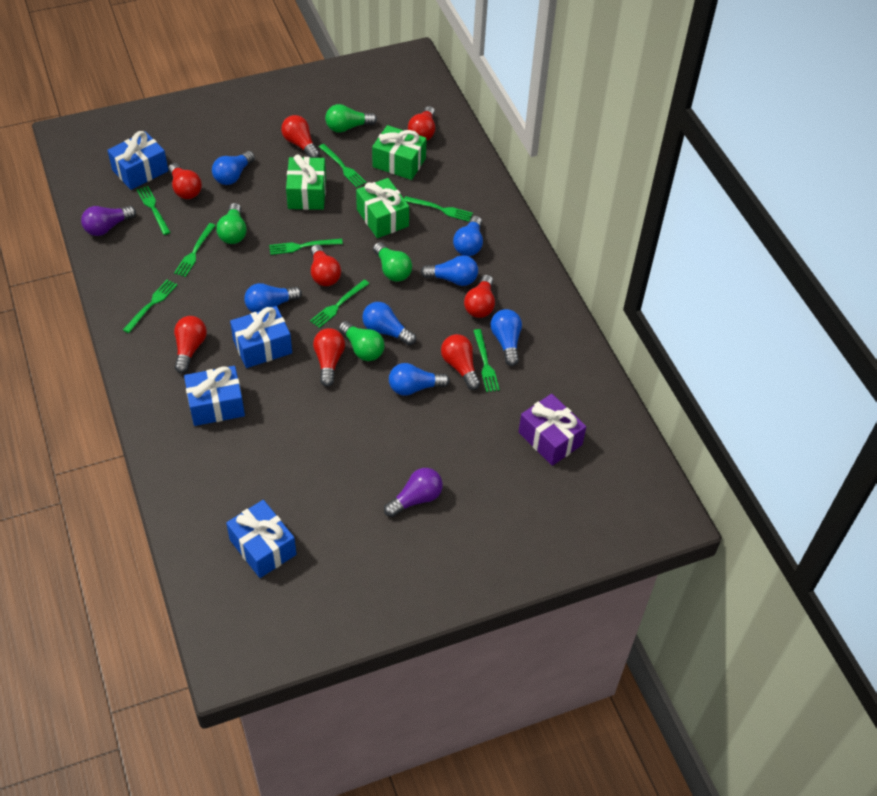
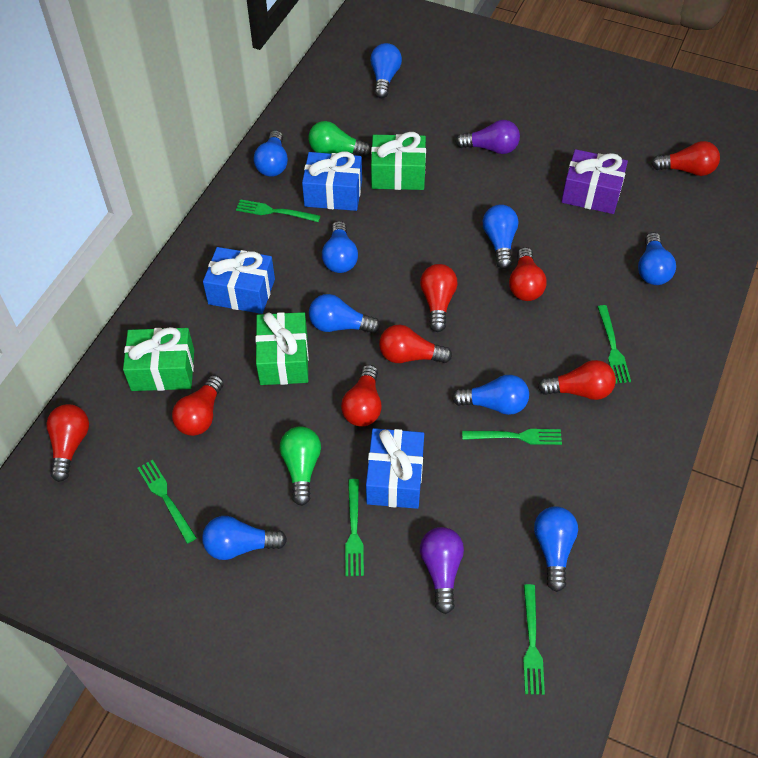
blue gift: 4 -> 3
blue light bulb: 7 -> 9
green fork: 8 -> 6
green light bulb: 4 -> 2

